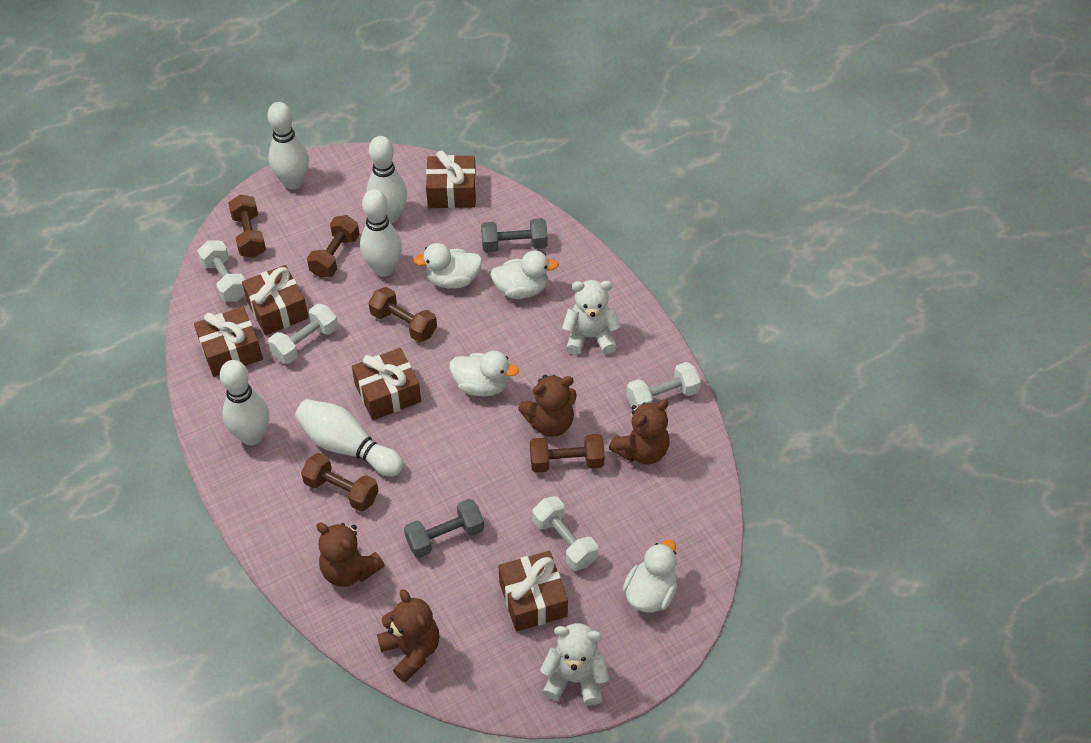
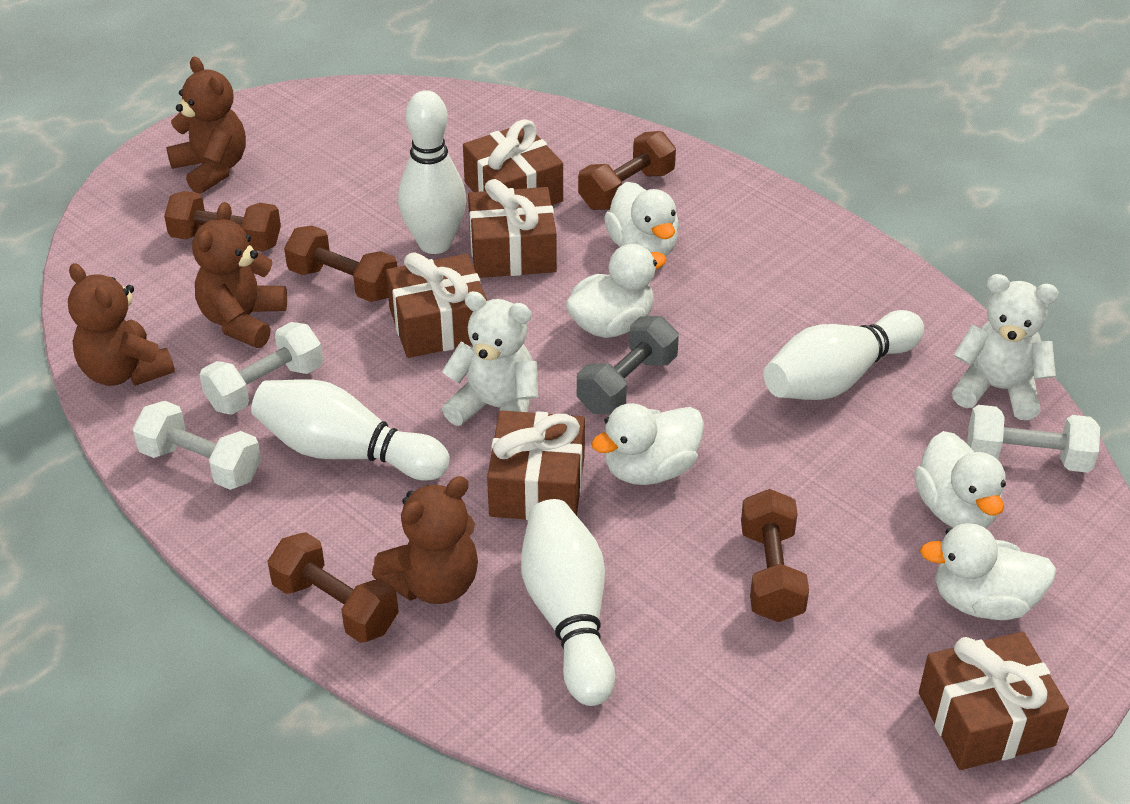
grey dumbbell: 2 -> 1
white bowling pin: 5 -> 4
white duck: 4 -> 5
white dumbbell: 4 -> 3

